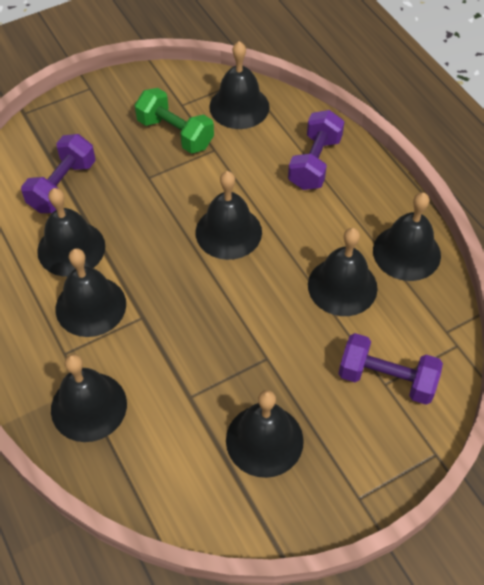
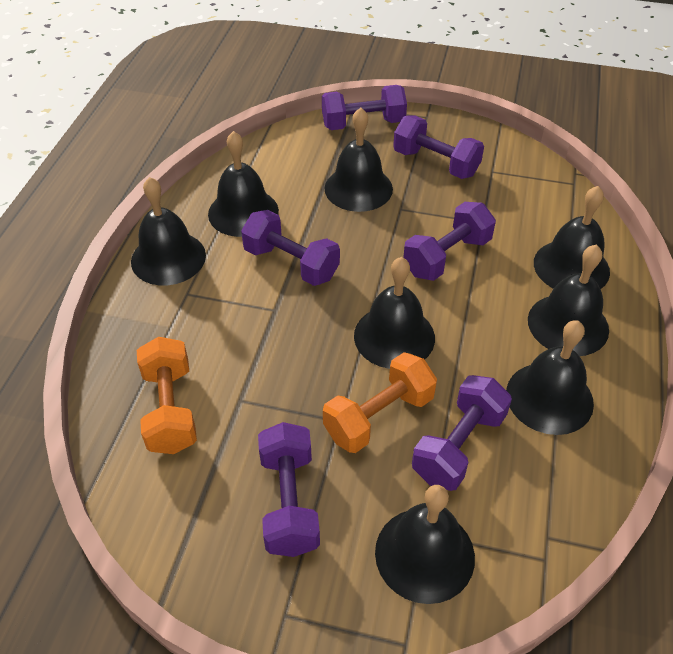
green dumbbell: 1 -> 0
orange dumbbell: 0 -> 2
purple dumbbell: 3 -> 6

